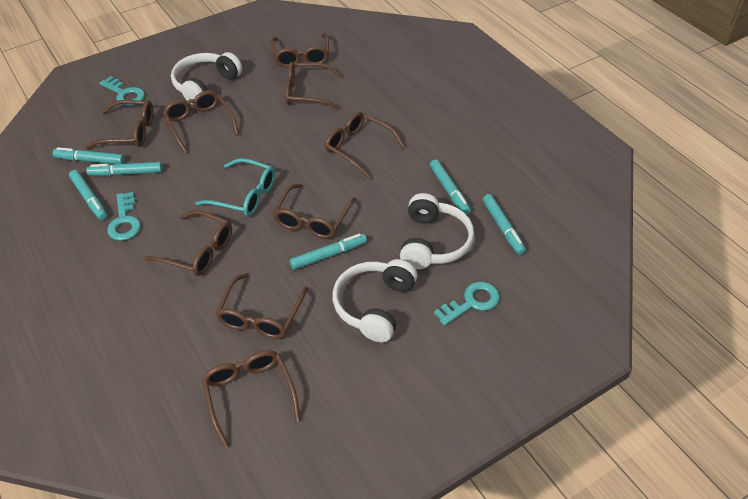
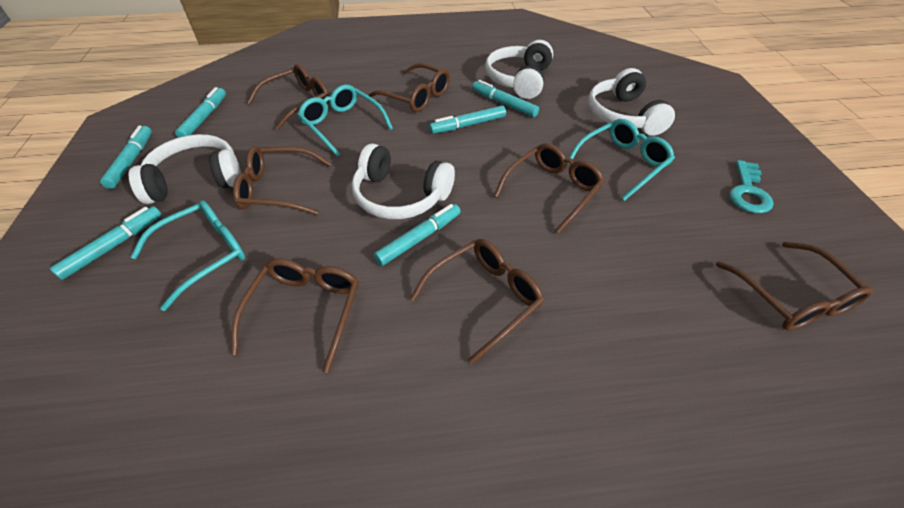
brown glasses: 9 -> 7
turquoise glasses: 1 -> 3
turquoise key: 3 -> 1
white headphones: 3 -> 4

